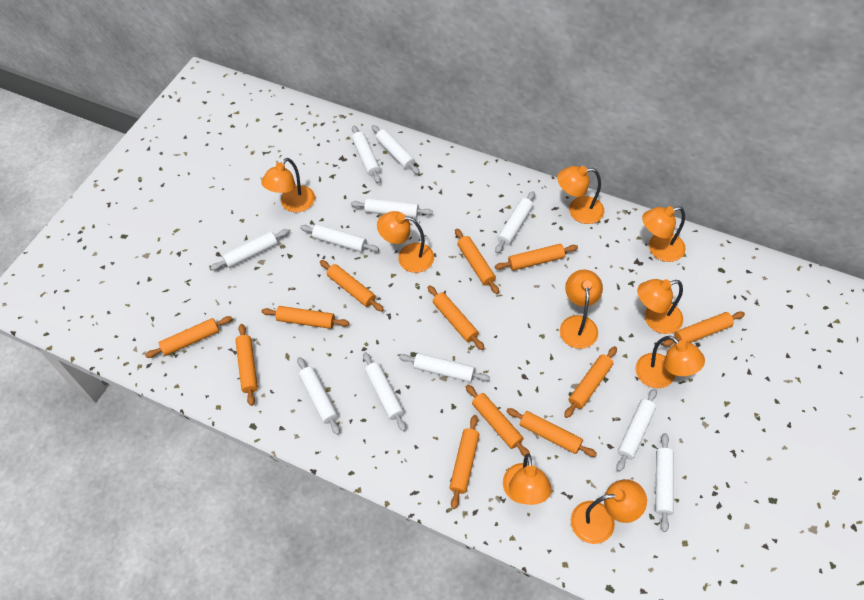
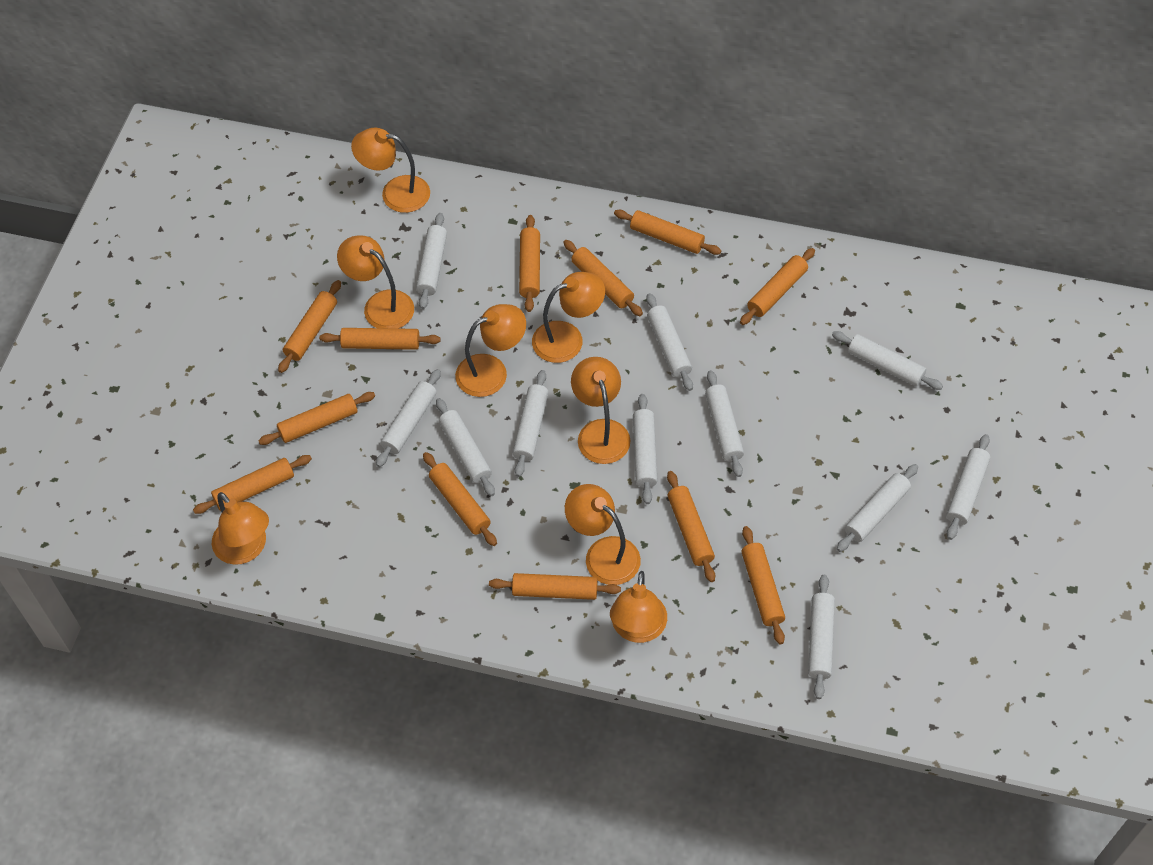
orange lamp: 9 -> 8

